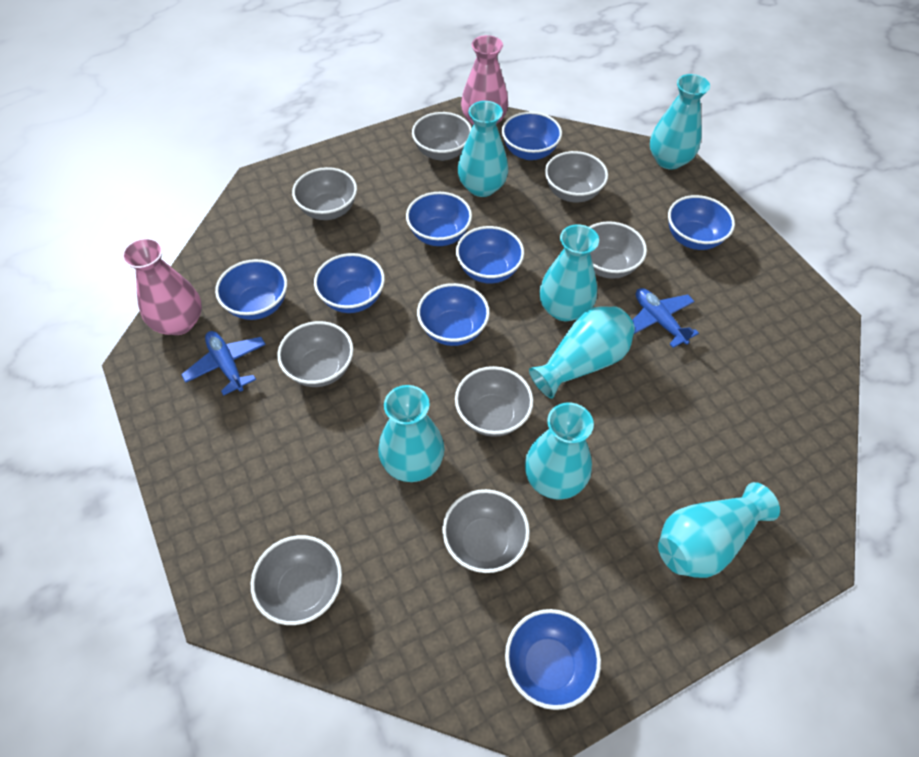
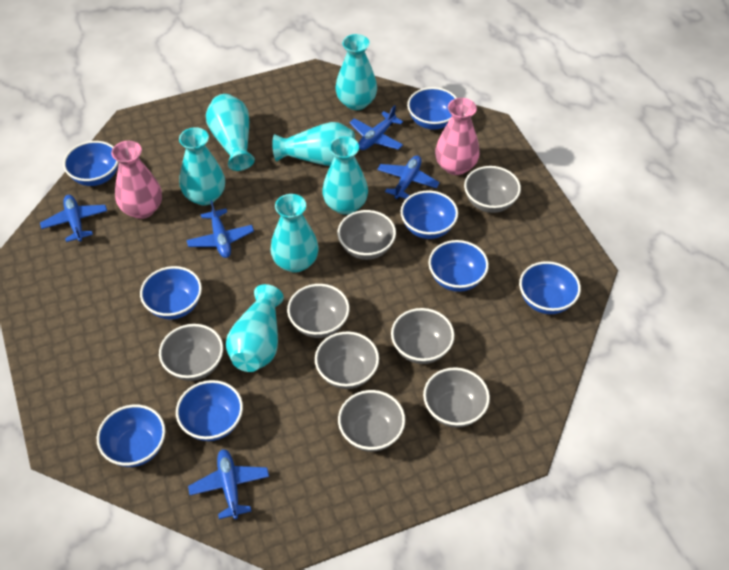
blue plane: 2 -> 5

